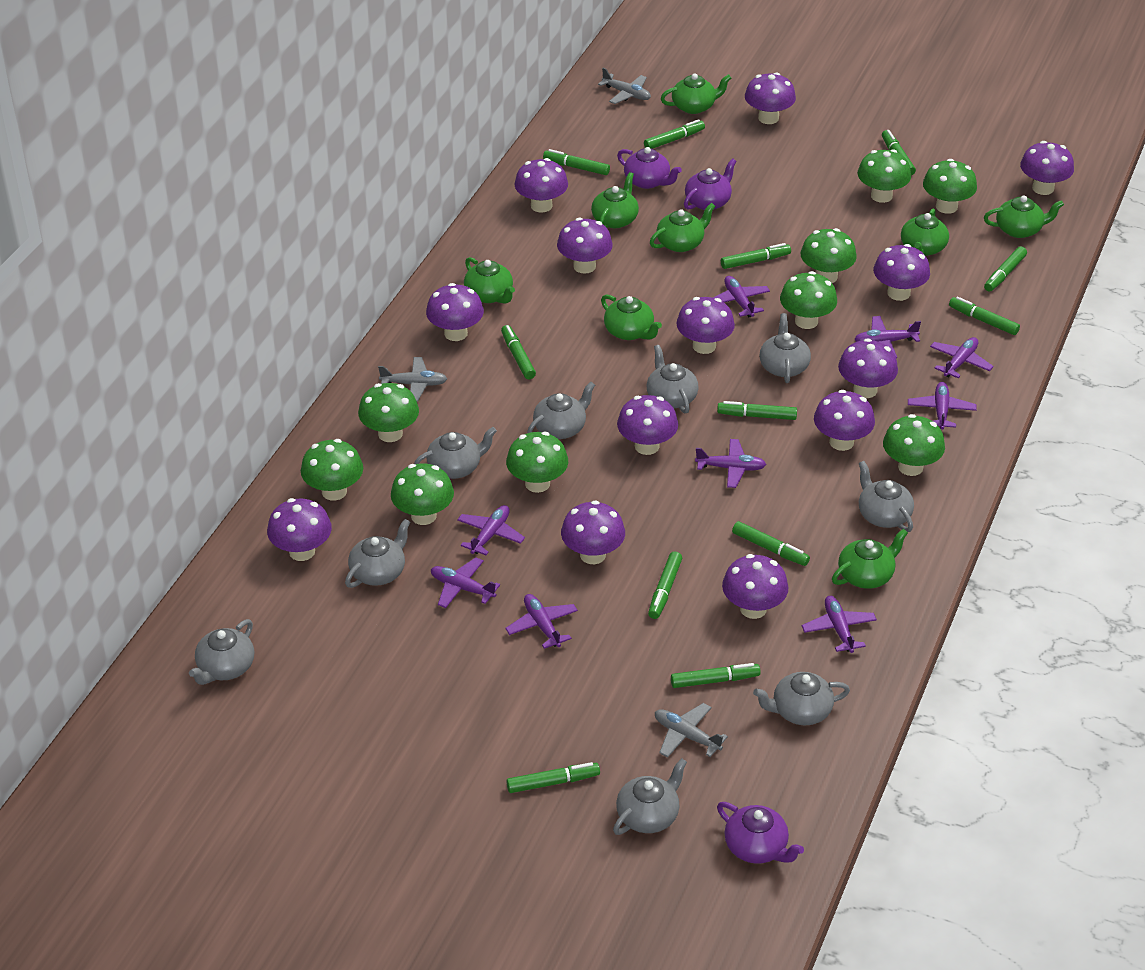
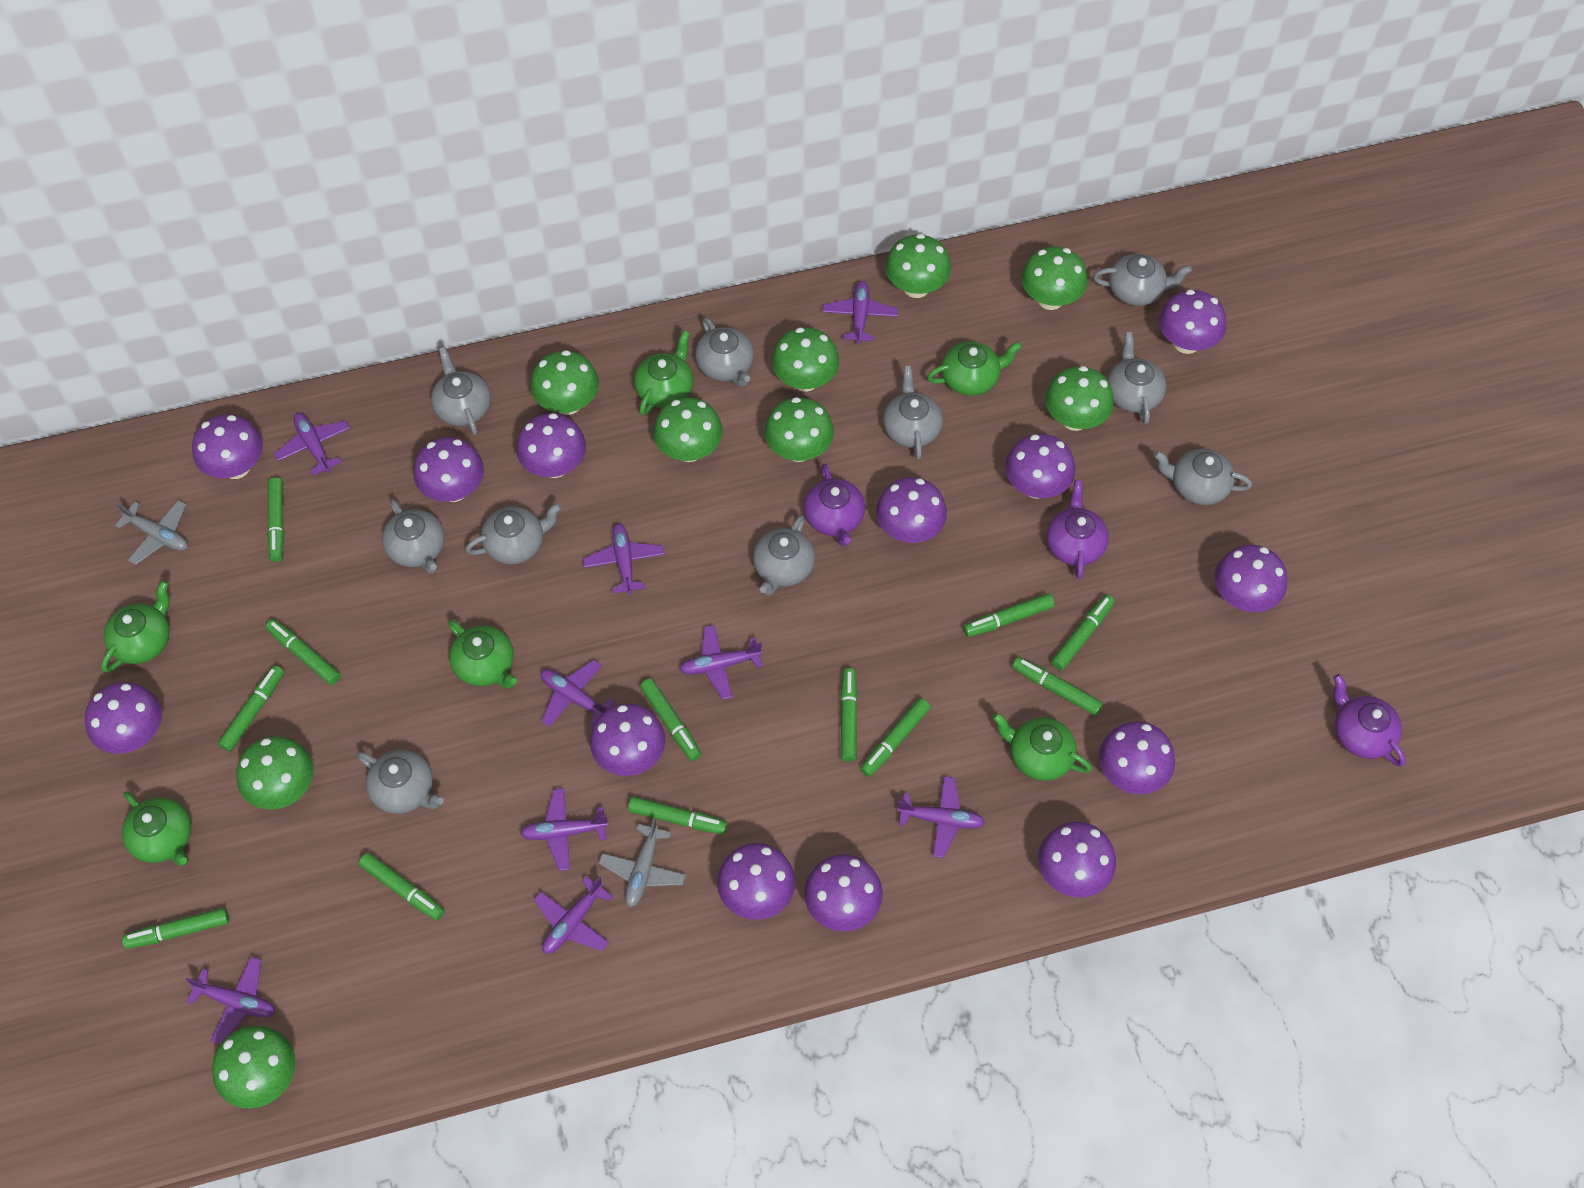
green teapot: 8 -> 6
grey plane: 3 -> 2
grey teapot: 9 -> 10

